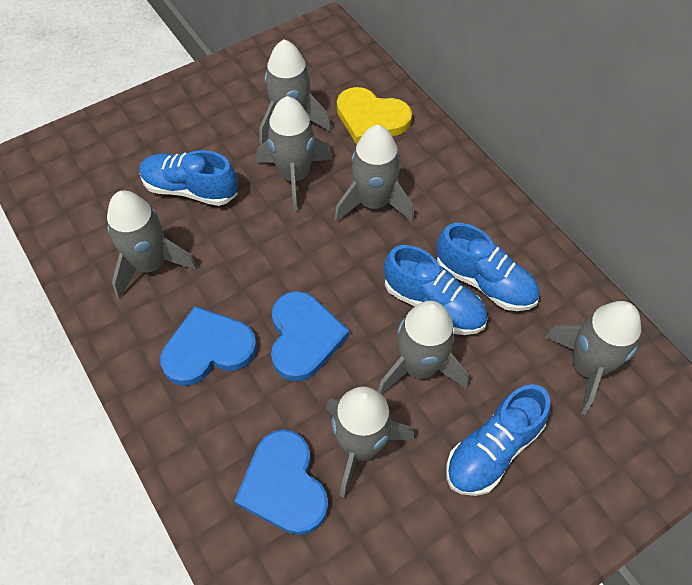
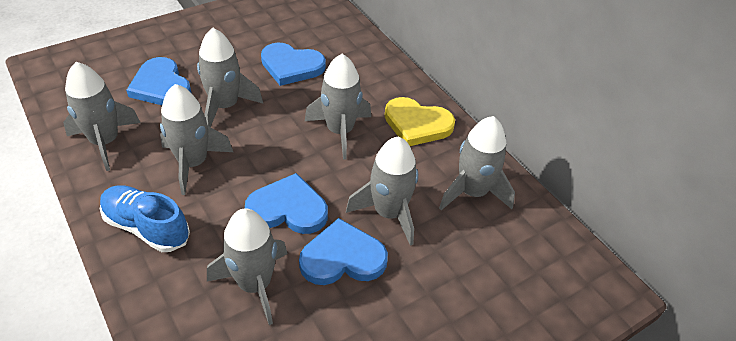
blue heart: 3 -> 4
blue shoe: 4 -> 1

